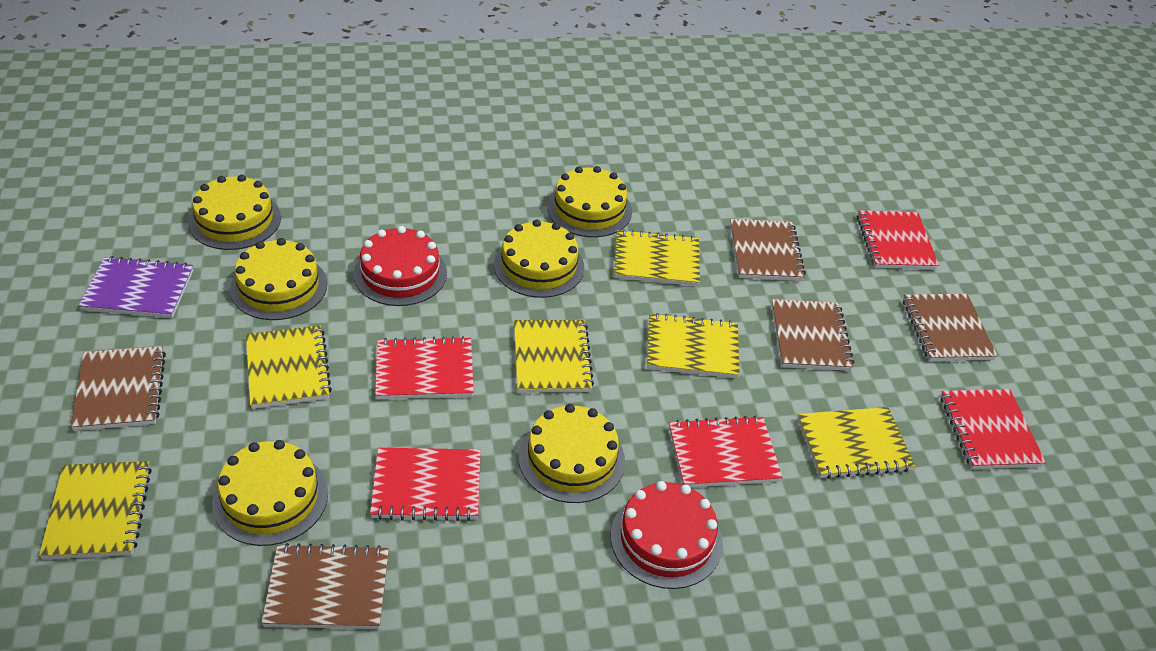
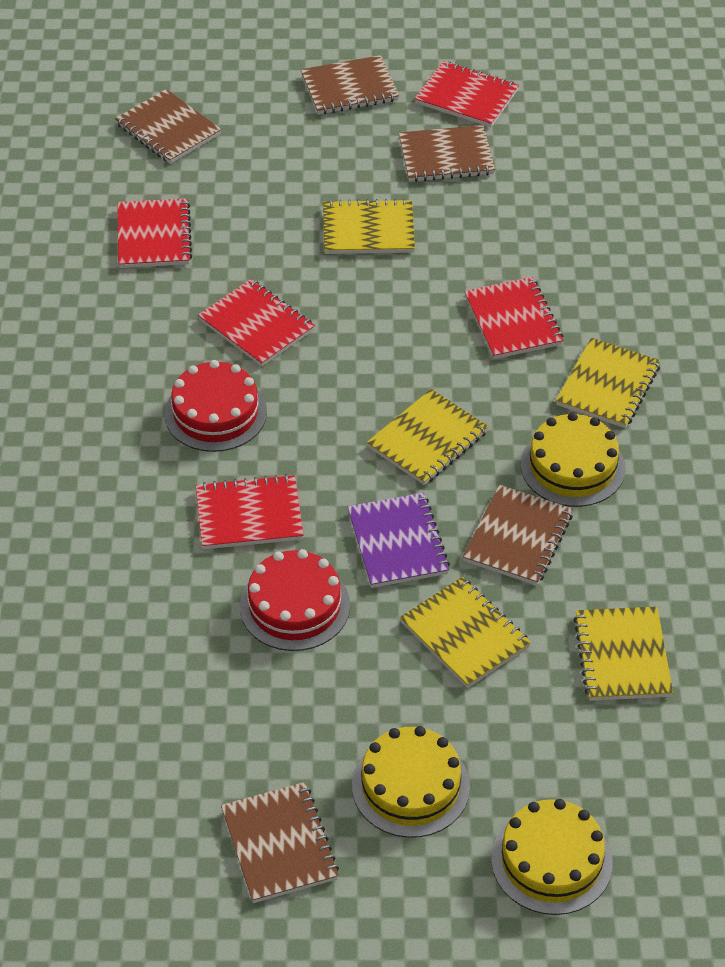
yellow cake: 6 -> 3
yellow notebook: 6 -> 5

